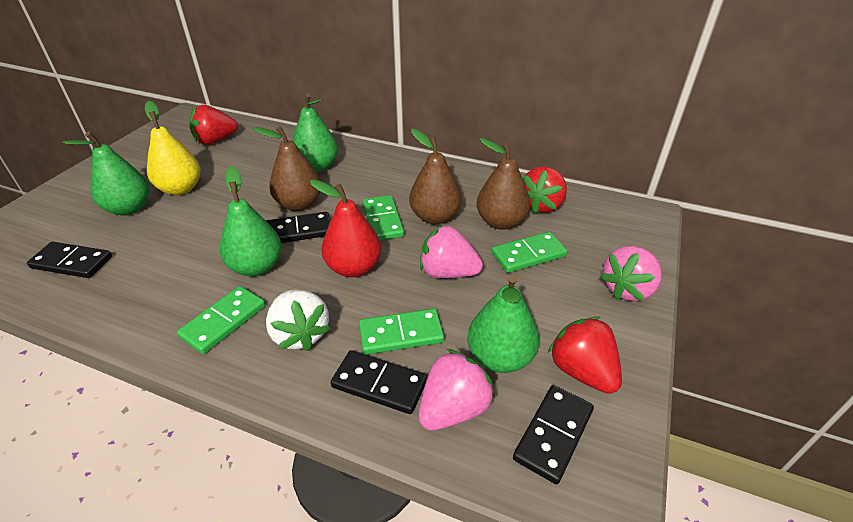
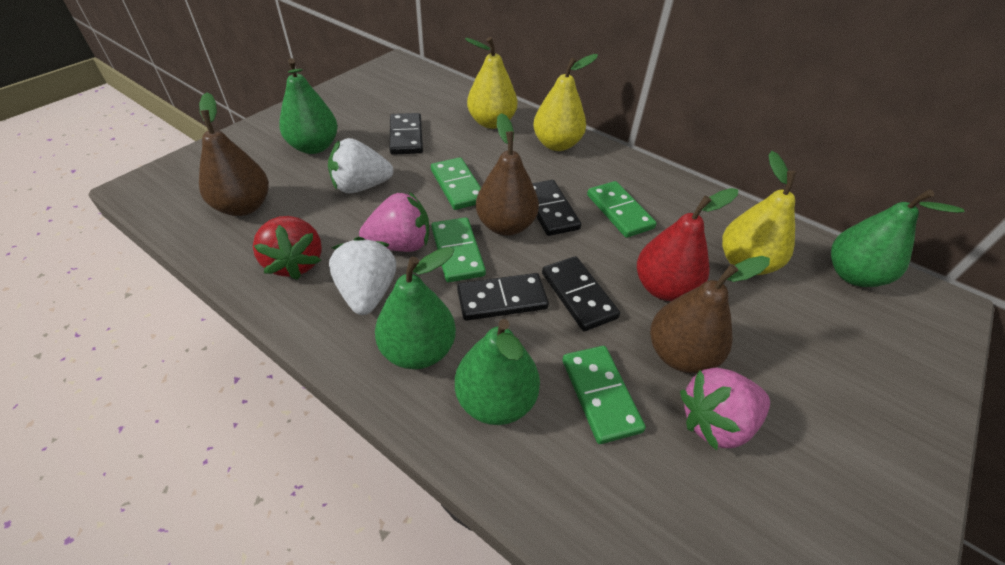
pink strawberry: 3 -> 2
red strawberry: 3 -> 1
white strawberry: 1 -> 2
yellow pear: 1 -> 3

